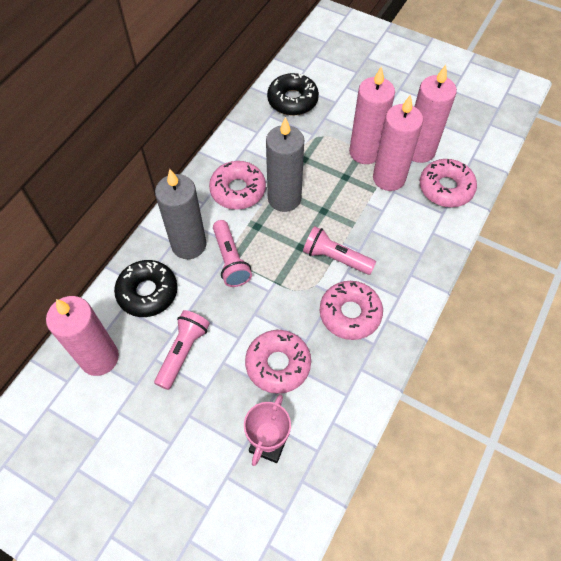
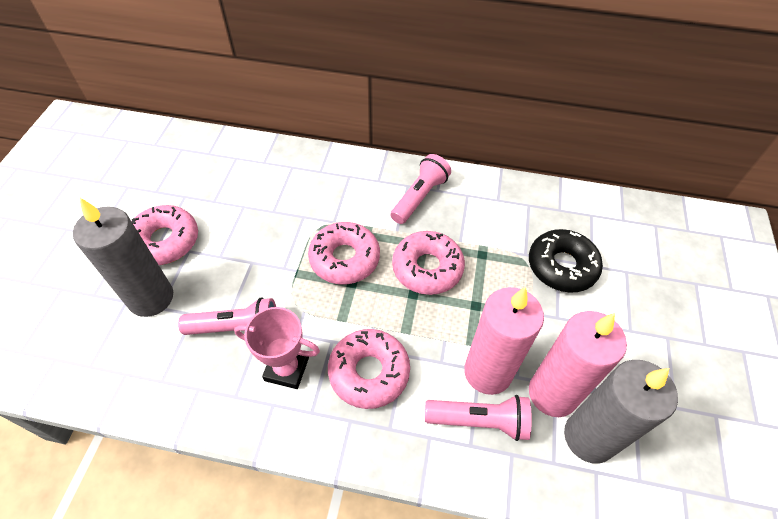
black donut: 2 -> 1
pink candle: 4 -> 2

